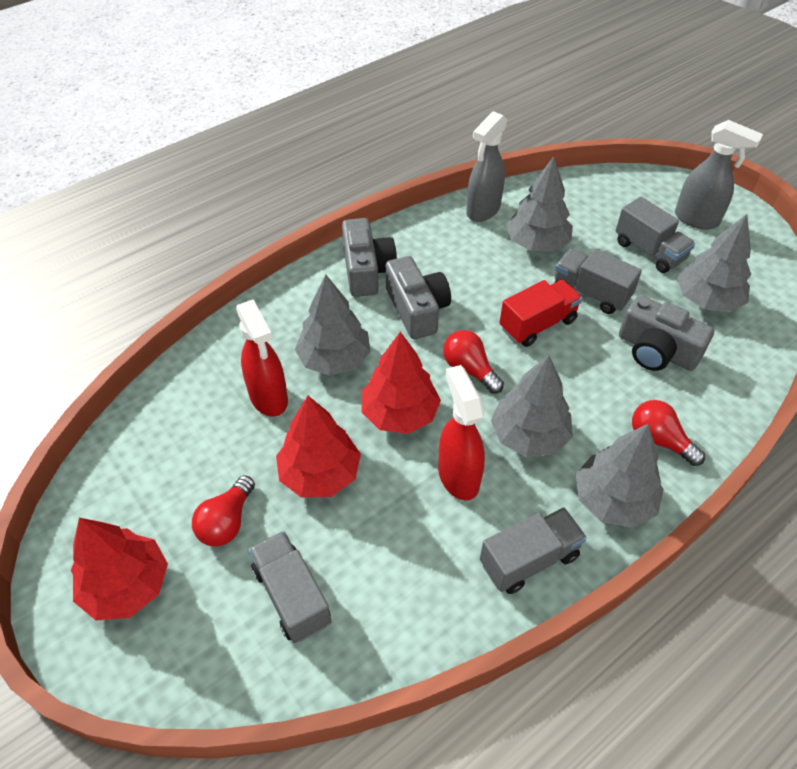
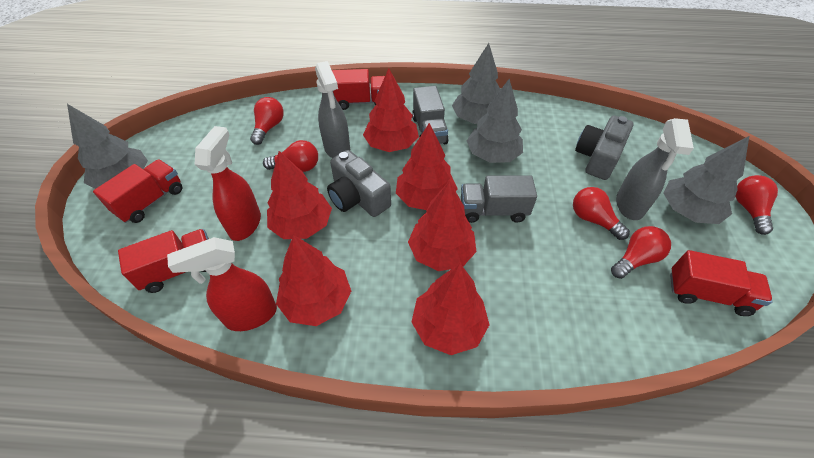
grey camera: 3 -> 2
grey tree: 5 -> 4
grey truck: 4 -> 2
red light bulb: 3 -> 5
red tree: 3 -> 6
red truck: 1 -> 4

